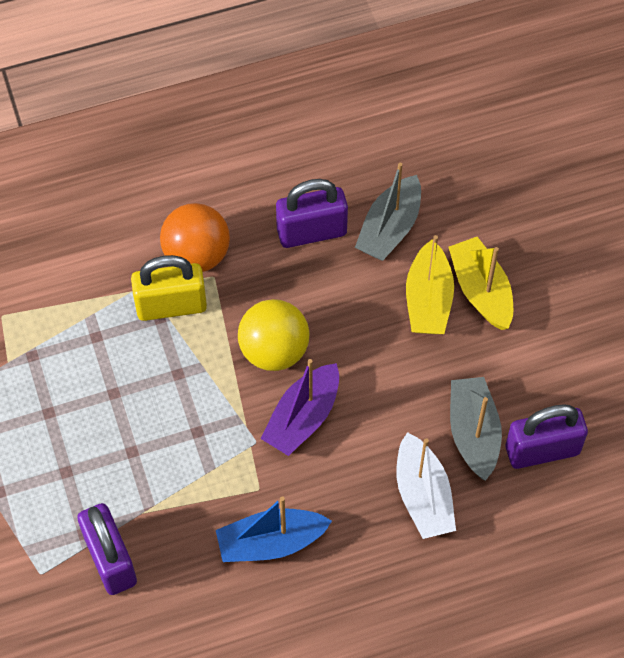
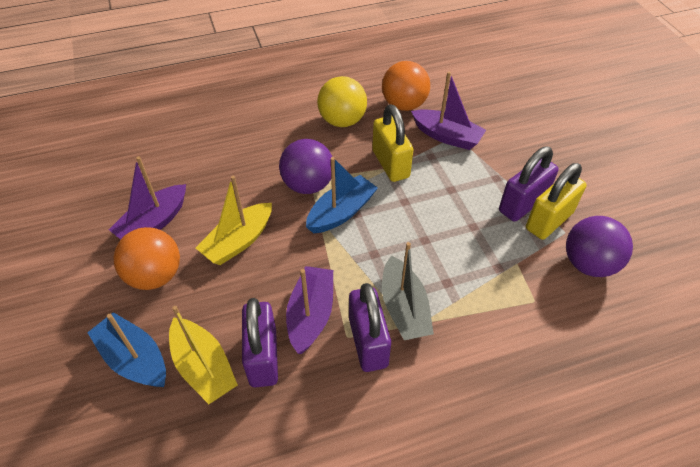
blue boat: 1 -> 2
grey boat: 2 -> 1
orange ball: 1 -> 2
purple ball: 0 -> 2
purple boat: 1 -> 3
white boat: 1 -> 0
yellow padlock: 1 -> 2

